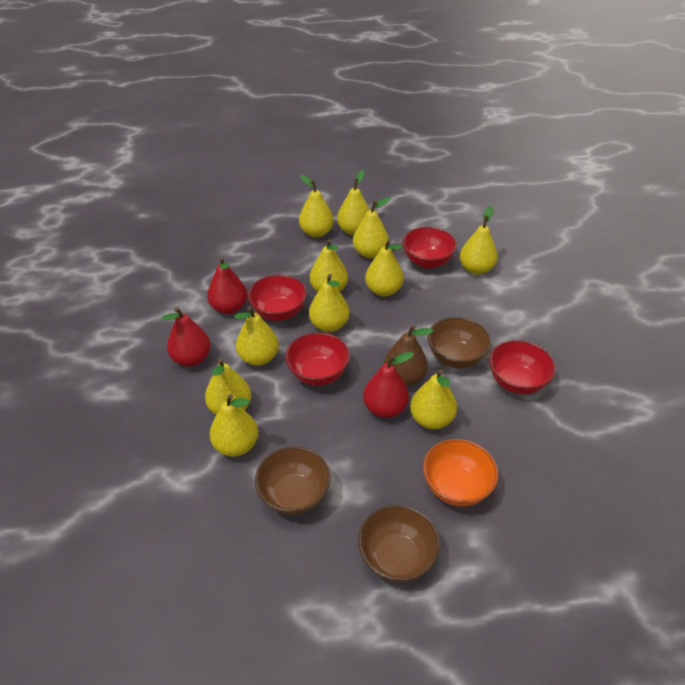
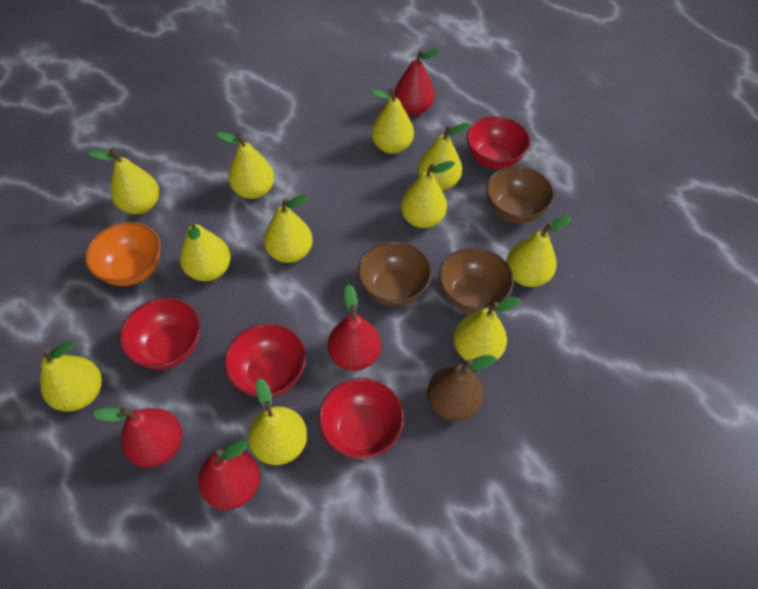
red pear: 3 -> 4

